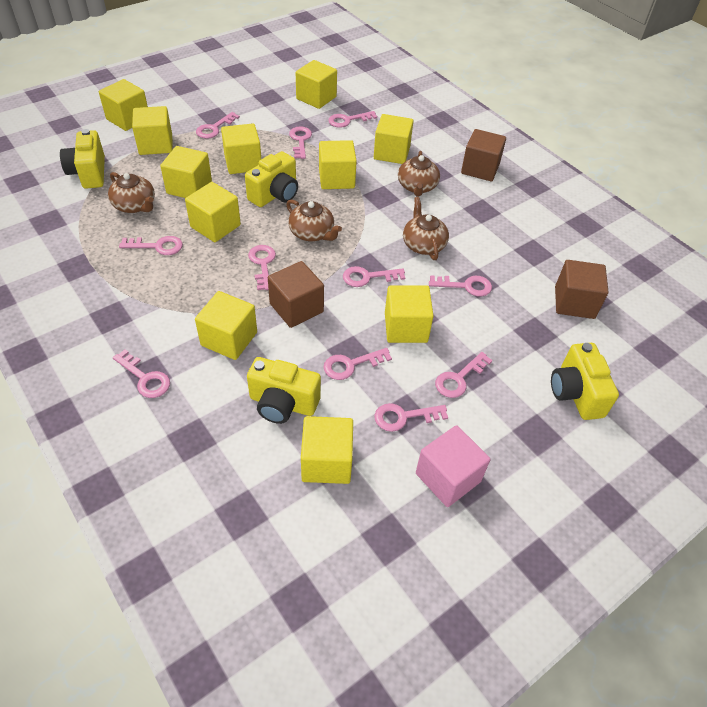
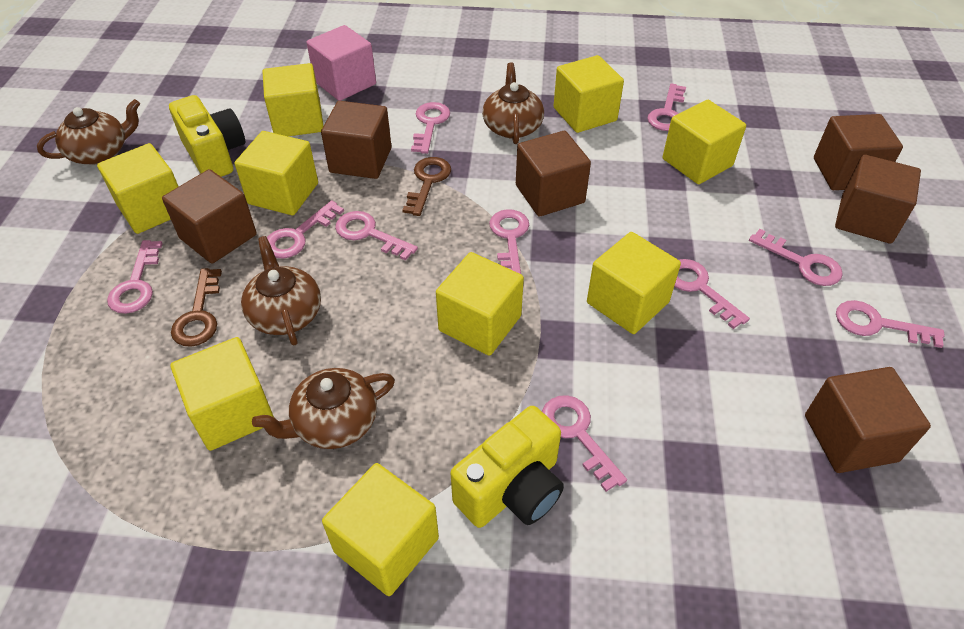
brown cube: 3 -> 6
brown key: 0 -> 2
pink key: 11 -> 10
yellow camera: 4 -> 2
yellow cube: 11 -> 9

